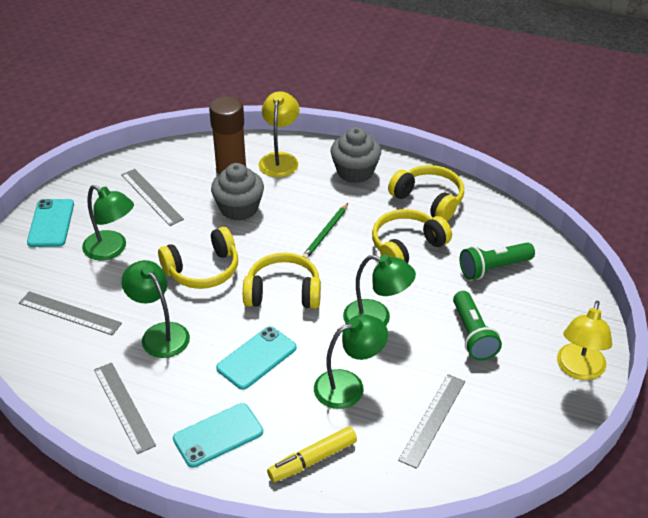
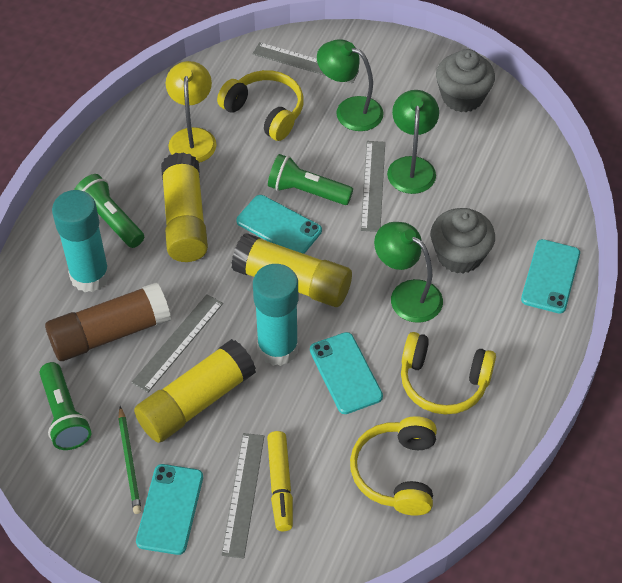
green flashlight: 2 -> 3
green lamp: 4 -> 3
turquoise glue stick: 0 -> 2
turquoise phone: 3 -> 4
yellow glue stick: 0 -> 3
yellow headphones: 4 -> 3
yellow lamp: 2 -> 1

